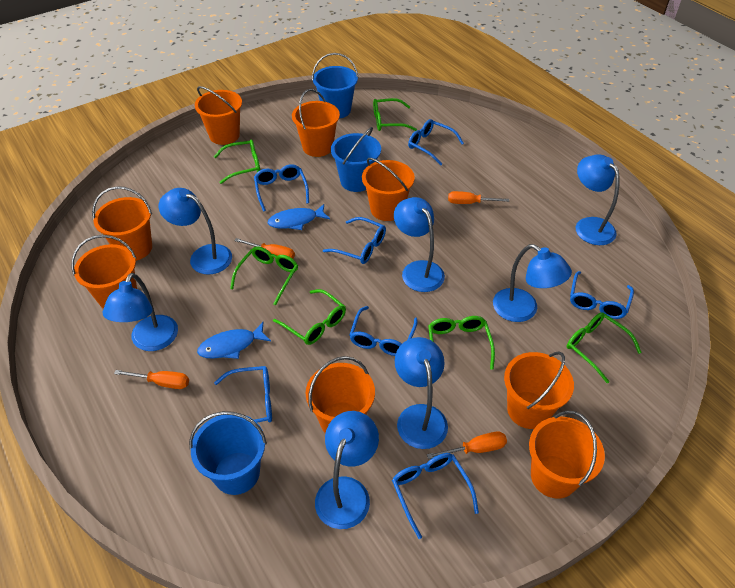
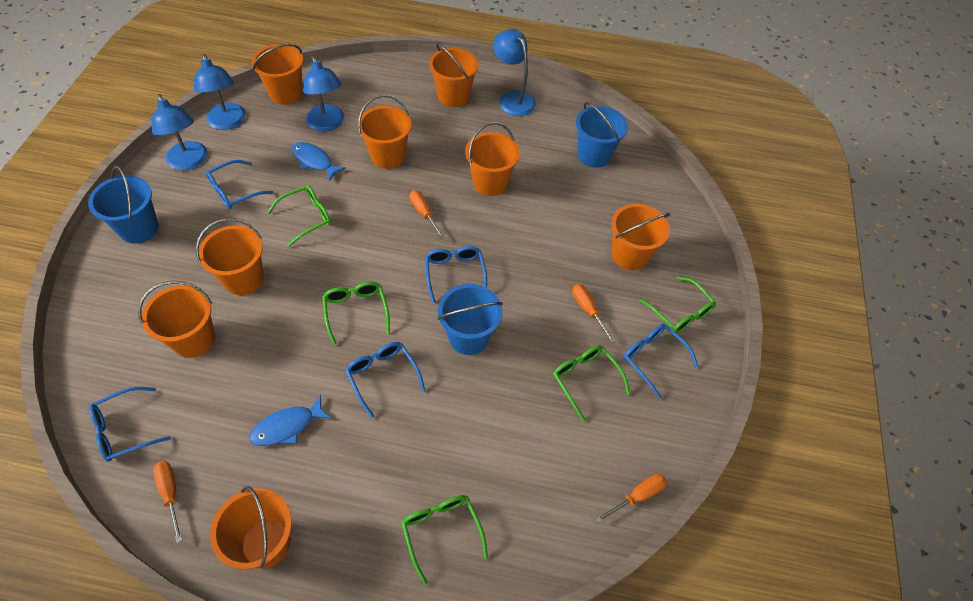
blue glasses: 7 -> 5
blue lamp: 7 -> 4
green glasses: 6 -> 5

